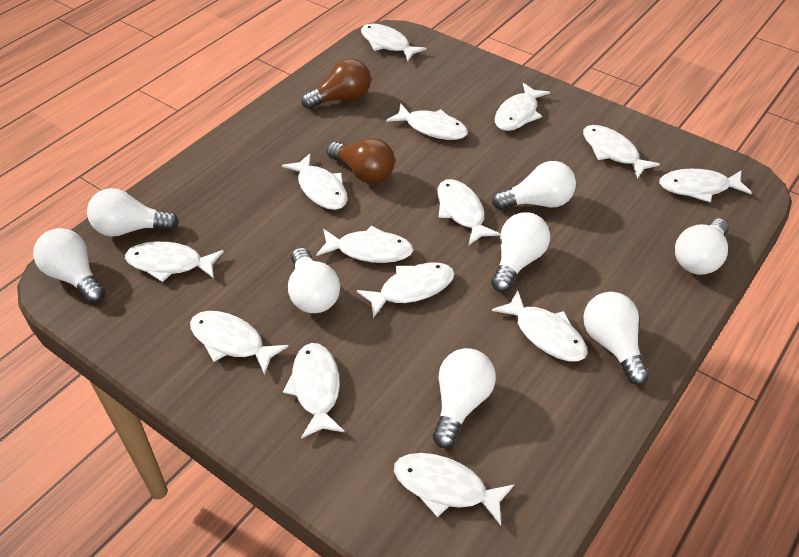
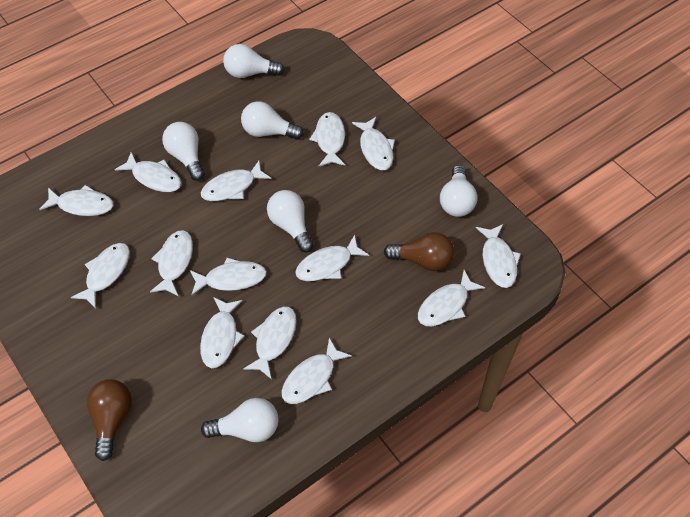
white light bulb: 8 -> 6

